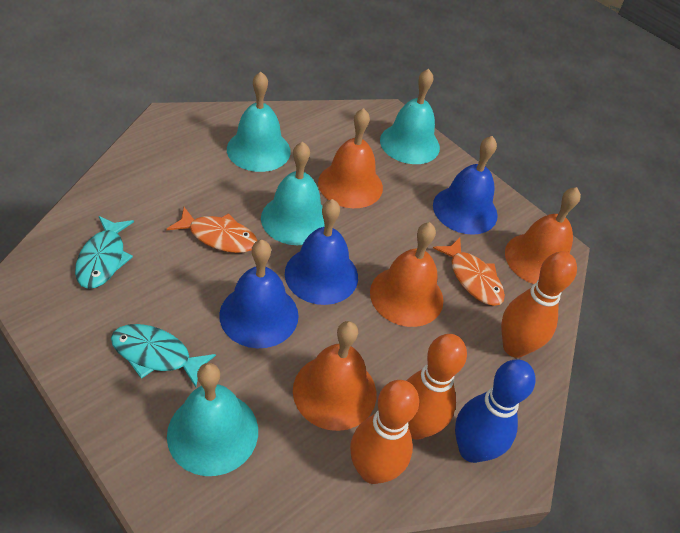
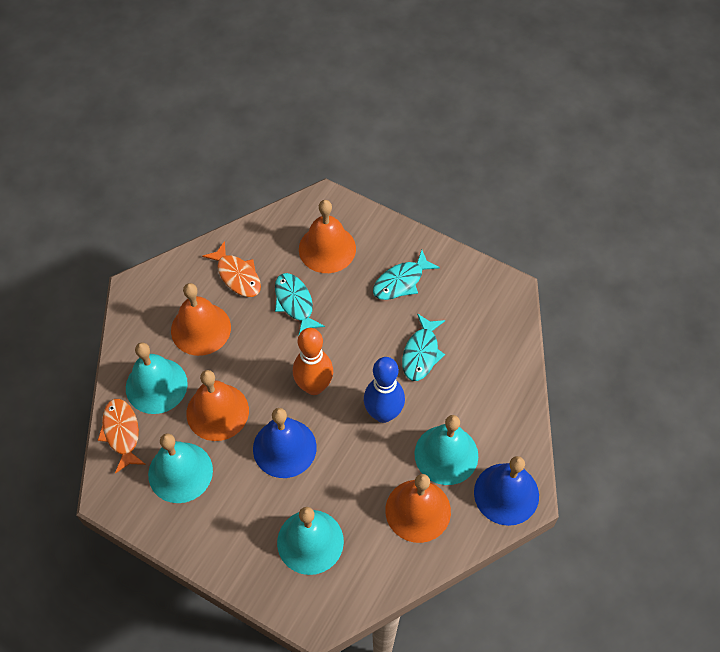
blue bell: 3 -> 2
orange bowling pin: 3 -> 1
turquoise fish: 2 -> 3

